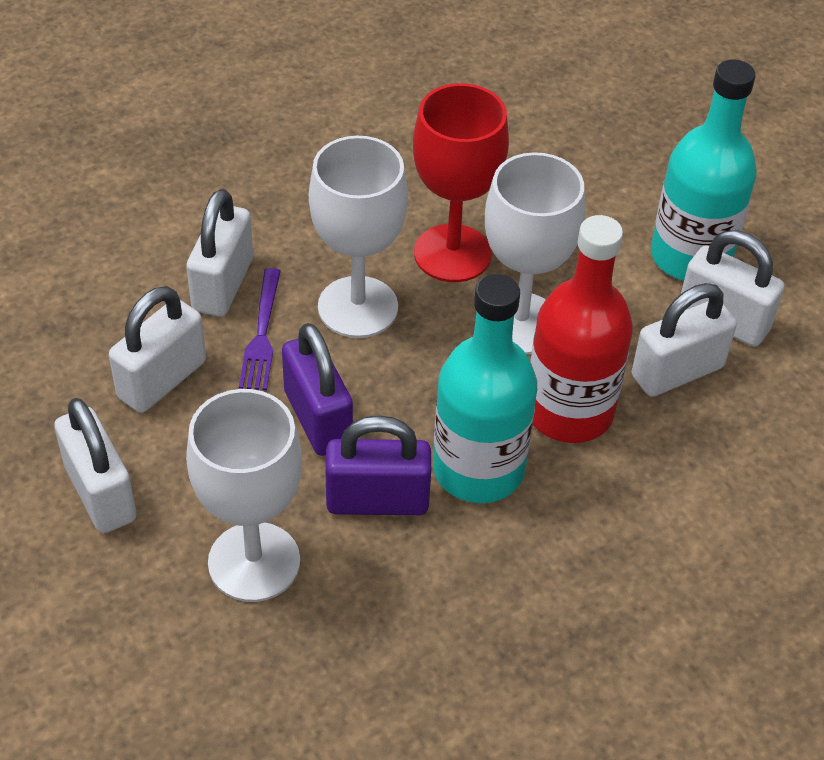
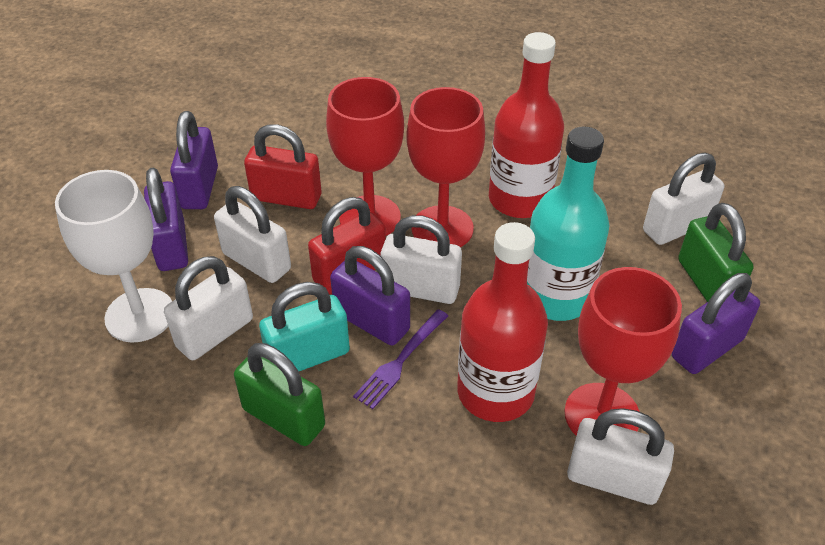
green padlock: 0 -> 2
purple padlock: 2 -> 4
red bottle: 1 -> 2
red goblet: 1 -> 3
red padlock: 0 -> 2
turquoise bottle: 2 -> 1
turquoise padlock: 0 -> 1
white goblet: 3 -> 1

